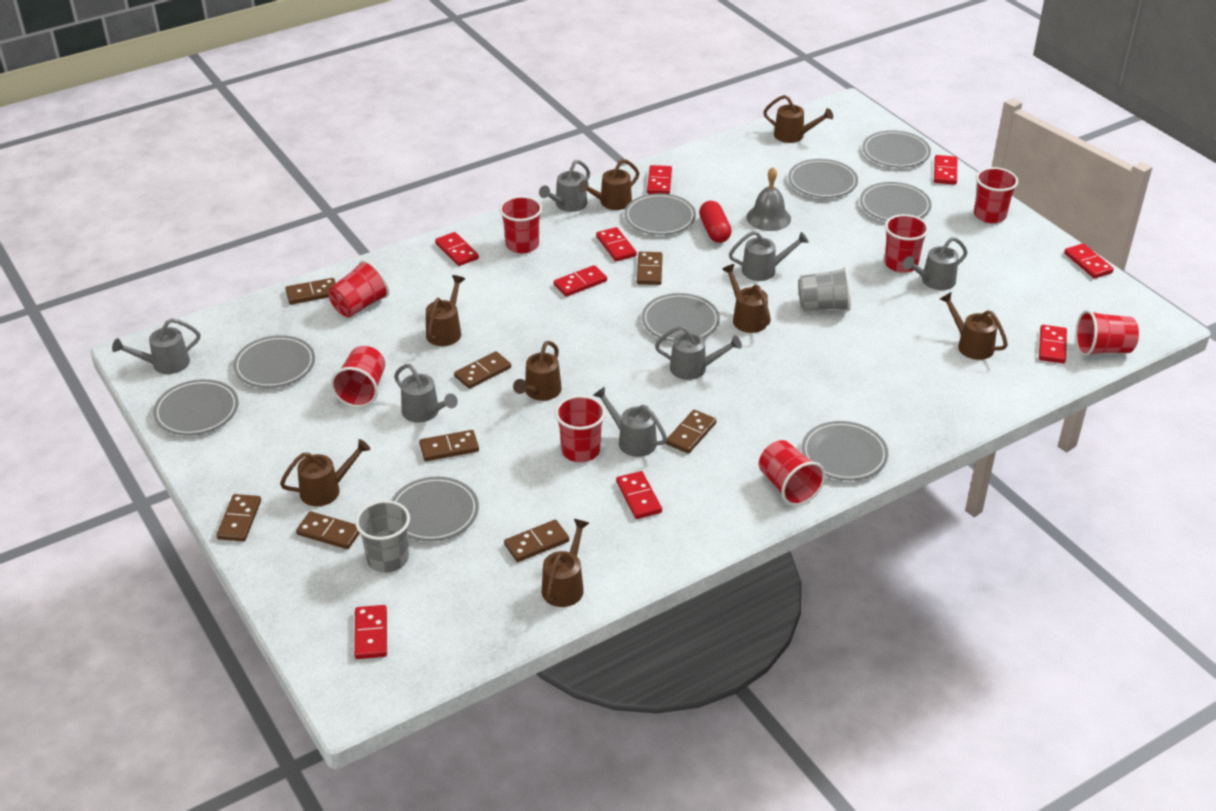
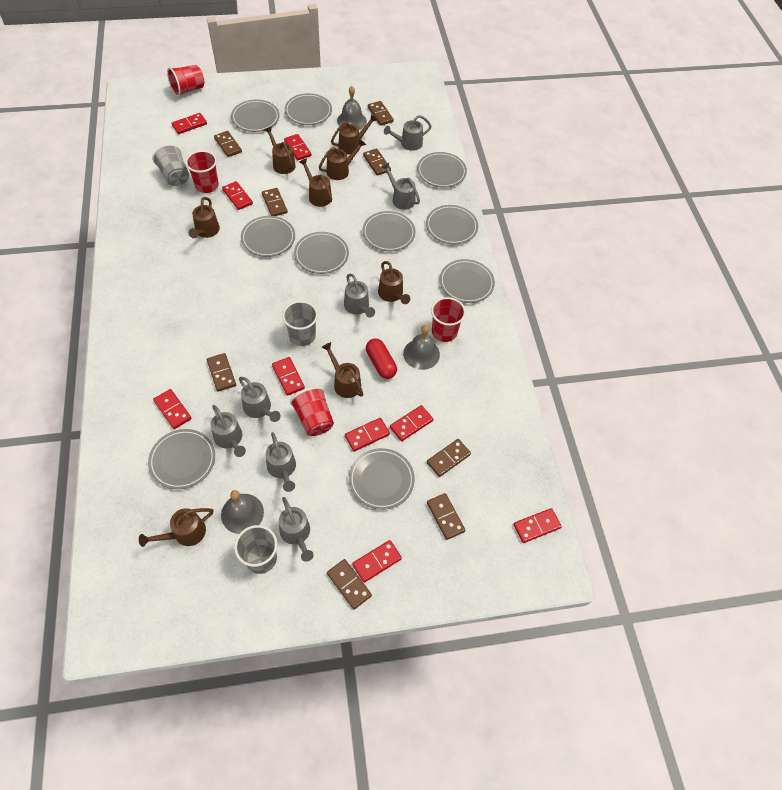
grey bell: 1 -> 3
grey cup: 2 -> 3
grey plate: 9 -> 10
red cup: 8 -> 4

